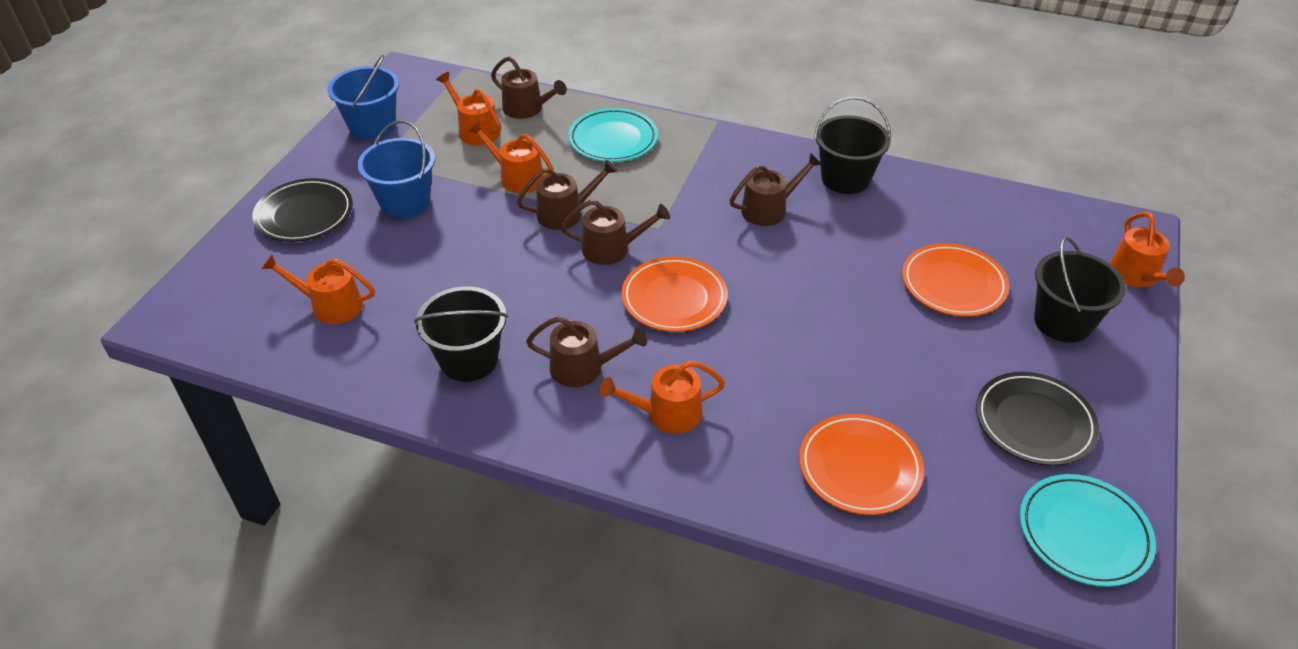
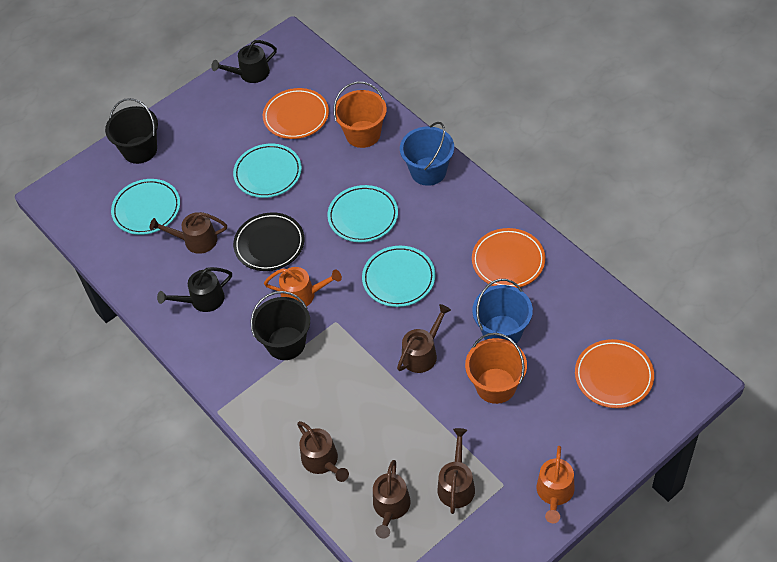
black bucket: 3 -> 2
black plate: 2 -> 1
black watering can: 0 -> 2
orange bucket: 0 -> 2
orange watering can: 5 -> 2
turquoise plate: 2 -> 4

